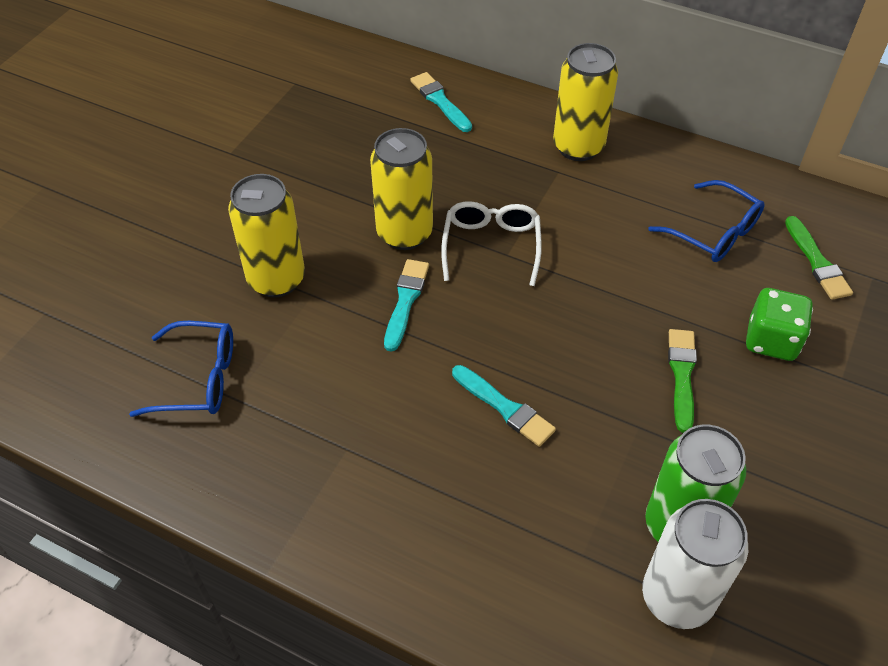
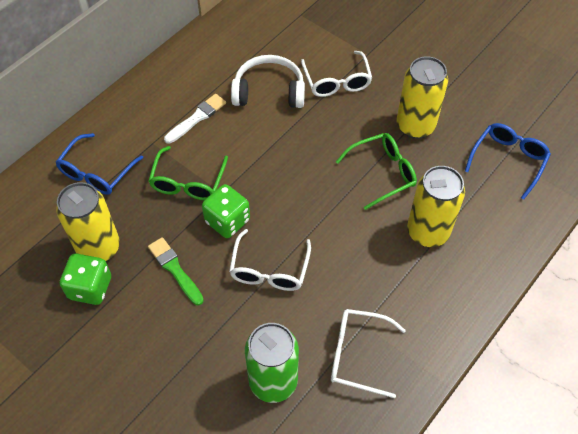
green brush: 2 -> 1
green dice: 1 -> 2
green glasses: 0 -> 2
turquoise brush: 3 -> 0
white brush: 0 -> 1
white can: 1 -> 0
white glasses: 1 -> 3
white headphones: 0 -> 1

